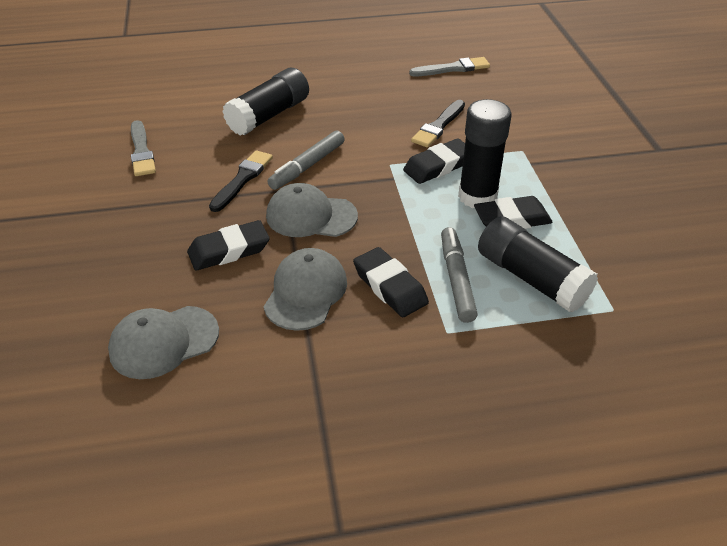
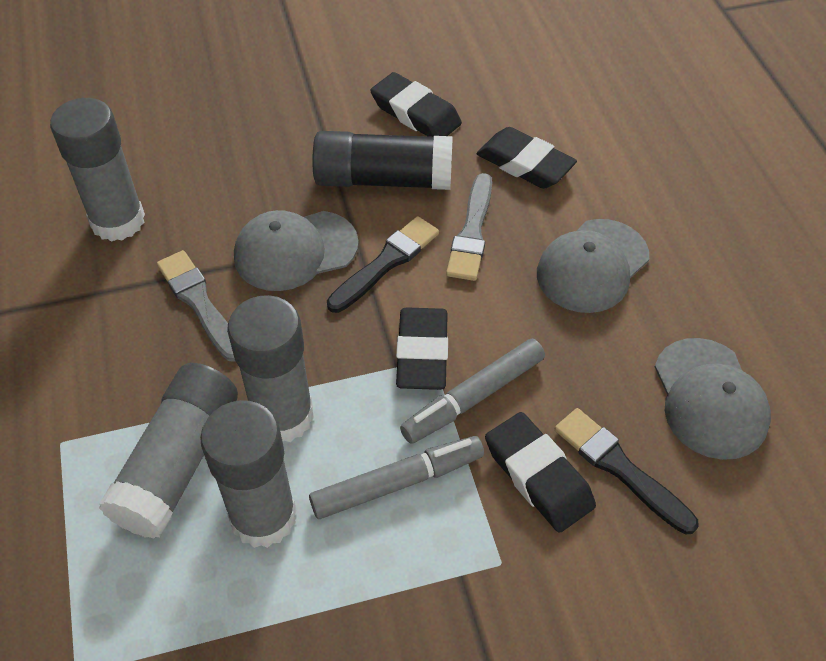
black glue stick: 3 -> 1
grey glue stick: 0 -> 4

